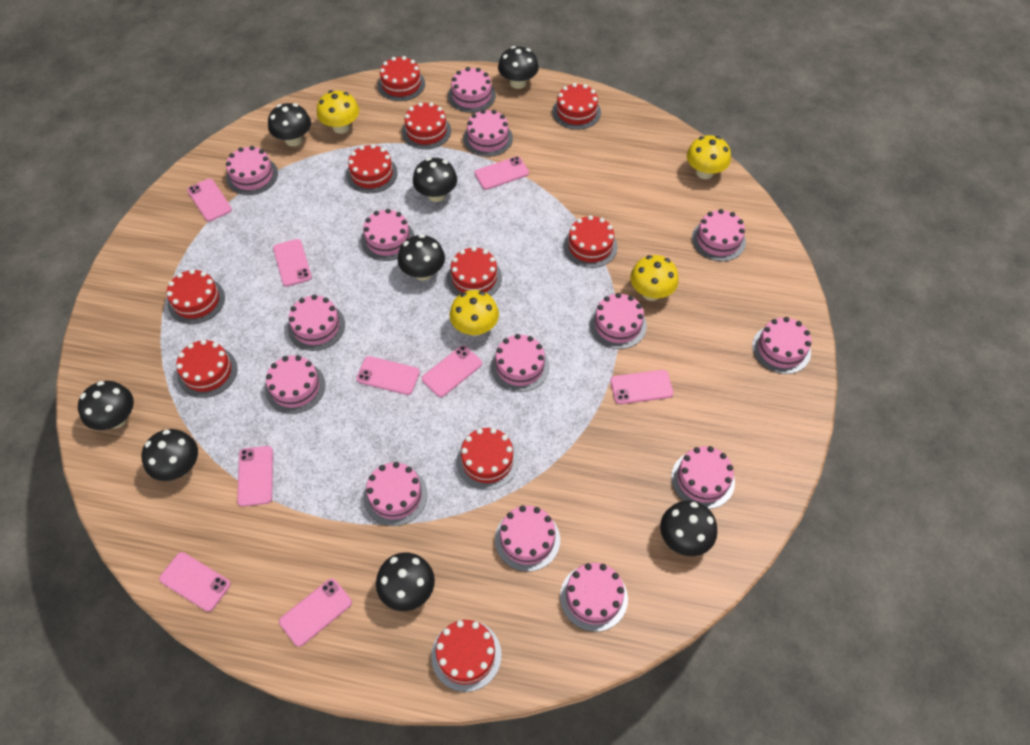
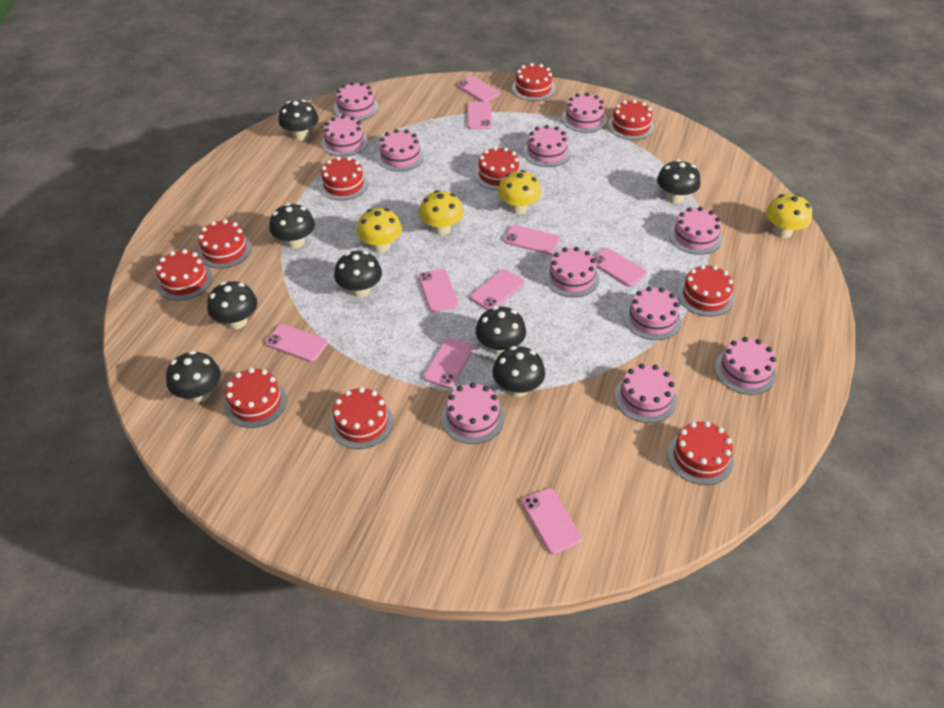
pink cake: 14 -> 11

